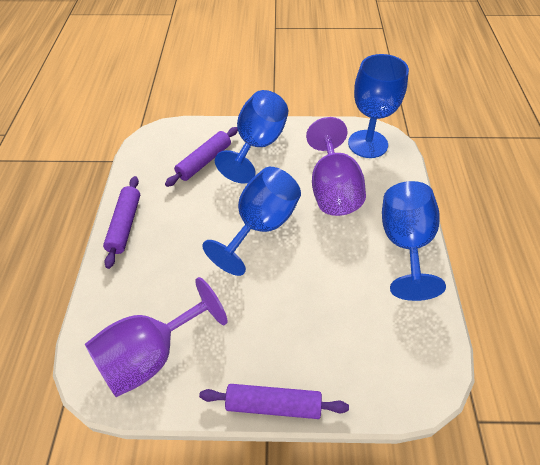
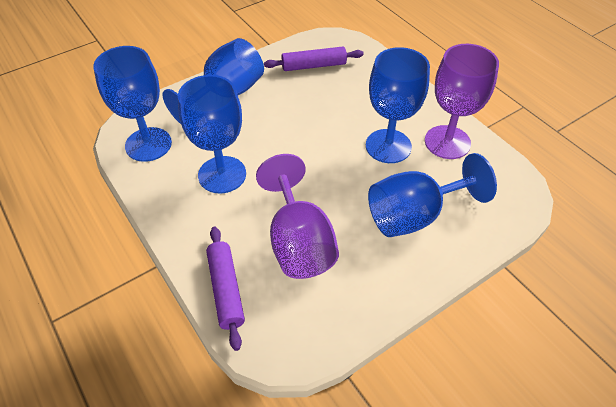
blue goblet: 4 -> 5
purple rolling pin: 3 -> 2

